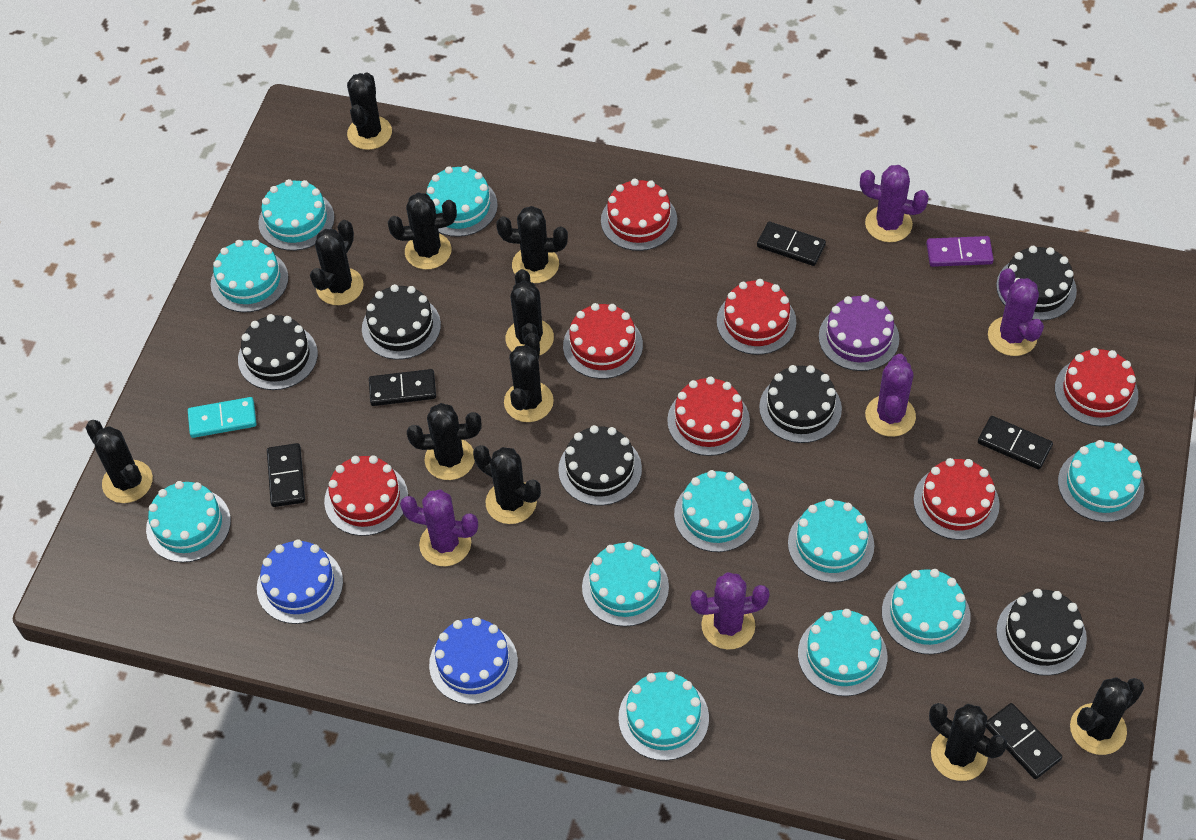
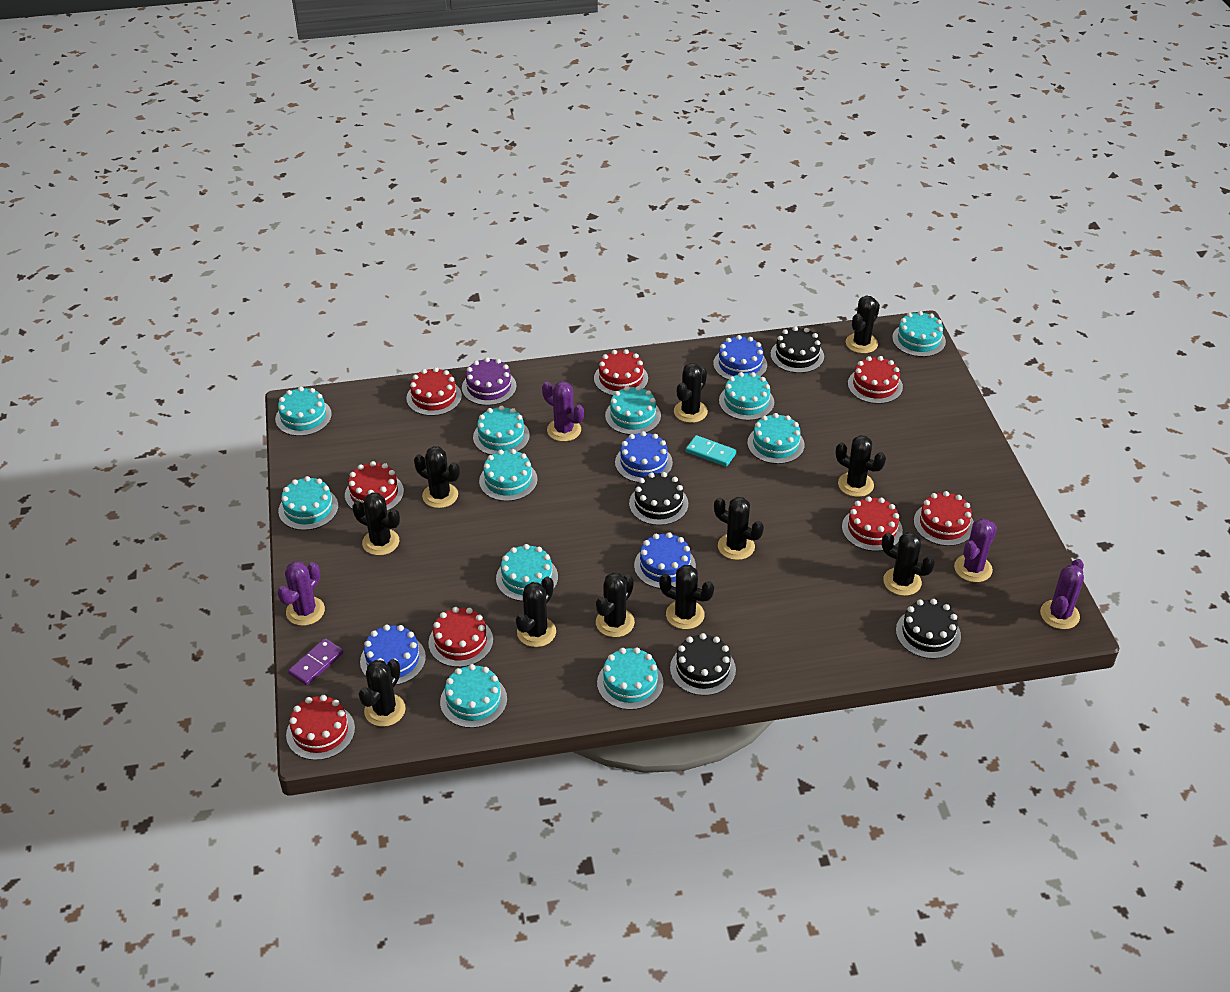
black cake: 6 -> 4
black domino: 5 -> 0
blue cake: 2 -> 4
purple cactus: 5 -> 4
red cake: 7 -> 8

